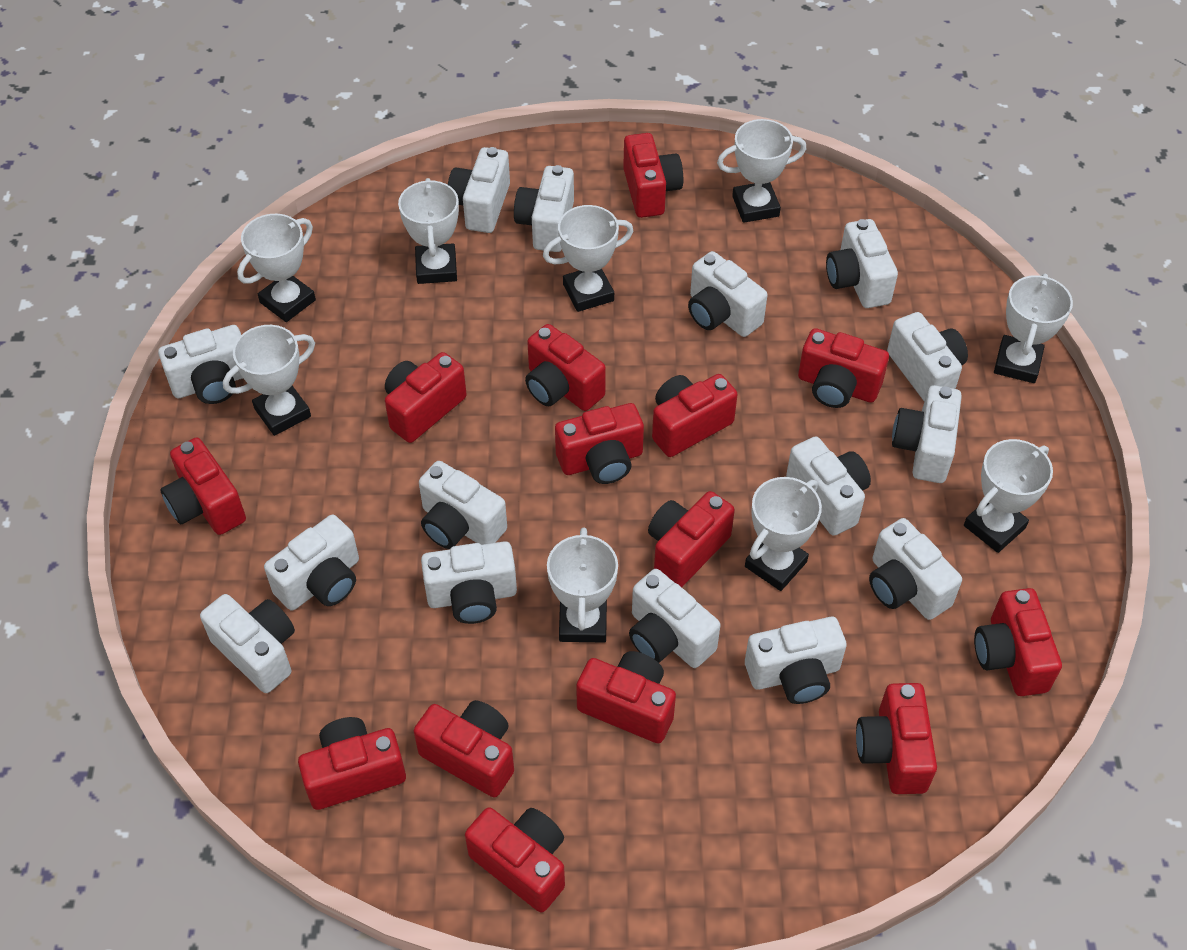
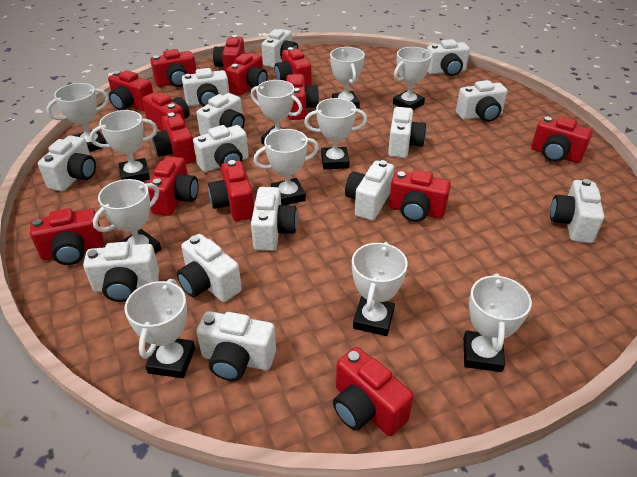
white camera: 15 -> 14
white trophy: 9 -> 11

